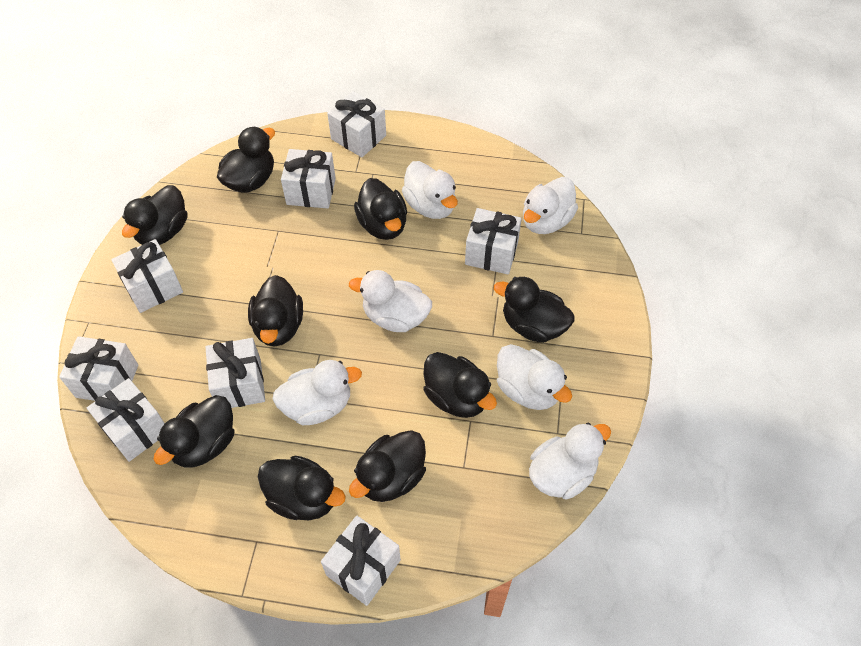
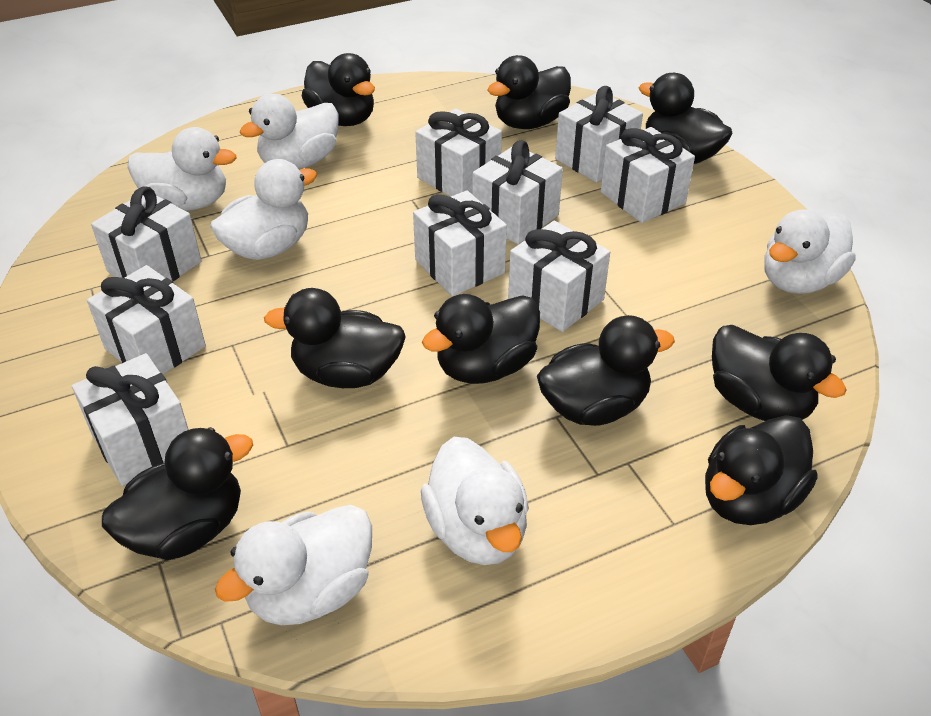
white gift: 8 -> 9

